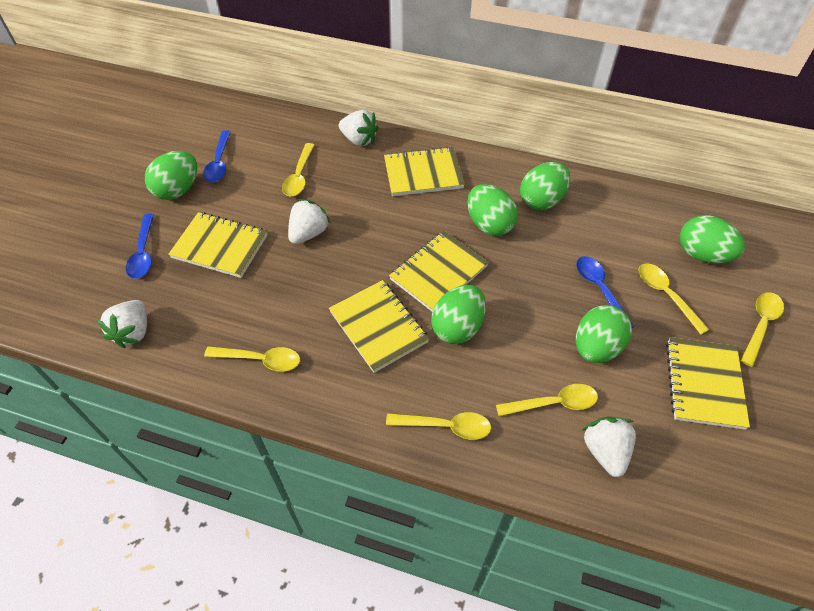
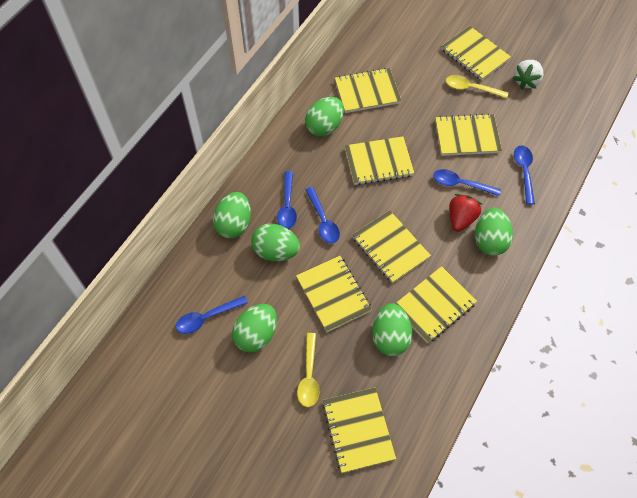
blue spoon: 3 -> 5
red strawberry: 0 -> 1
white strawberry: 4 -> 1
yellow notebook: 5 -> 8
yellow spoon: 6 -> 2

